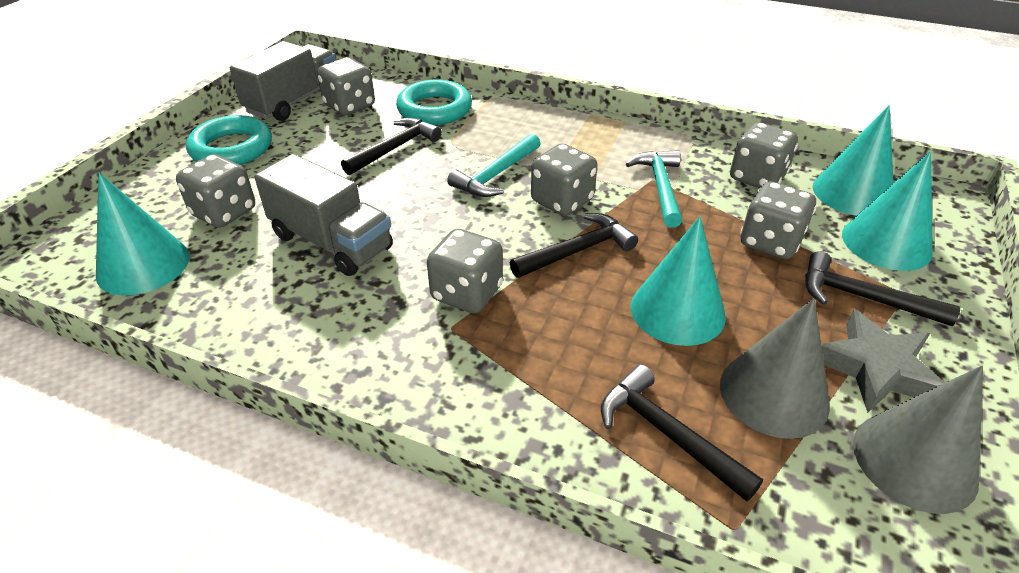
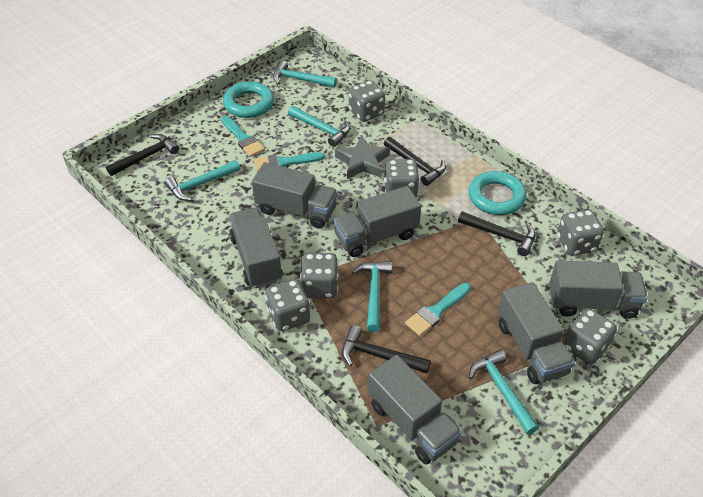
grey cone: 2 -> 0
grey truck: 2 -> 6
turquoise brush: 0 -> 3
turquoise cone: 4 -> 0
turquoise hammer: 2 -> 5

